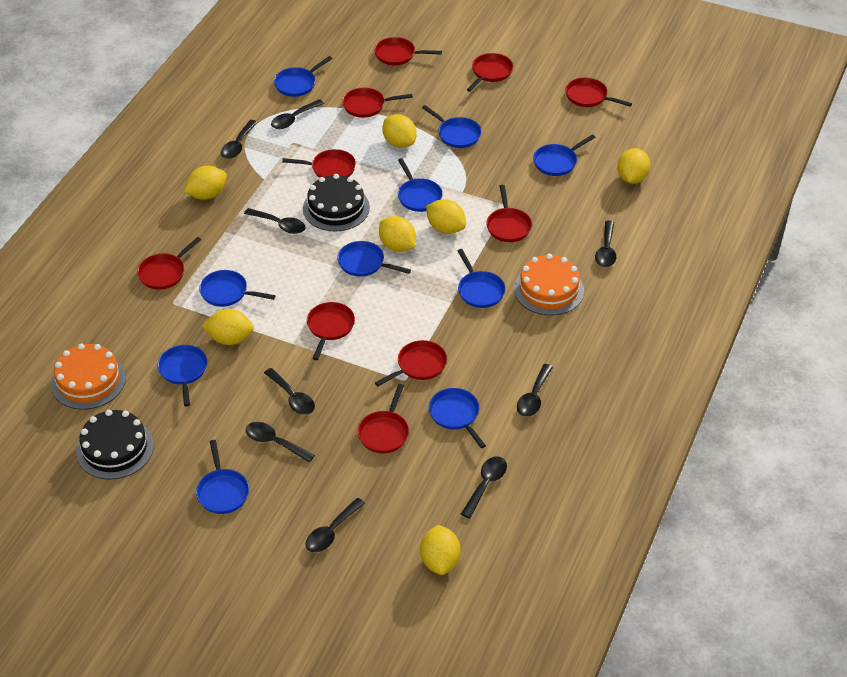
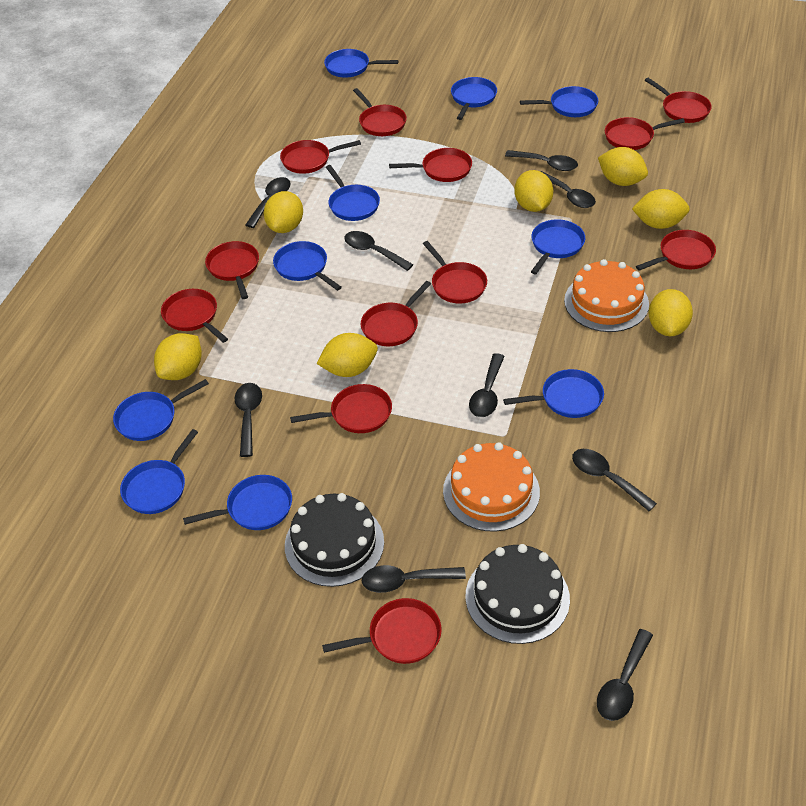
red pan: 10 -> 12

